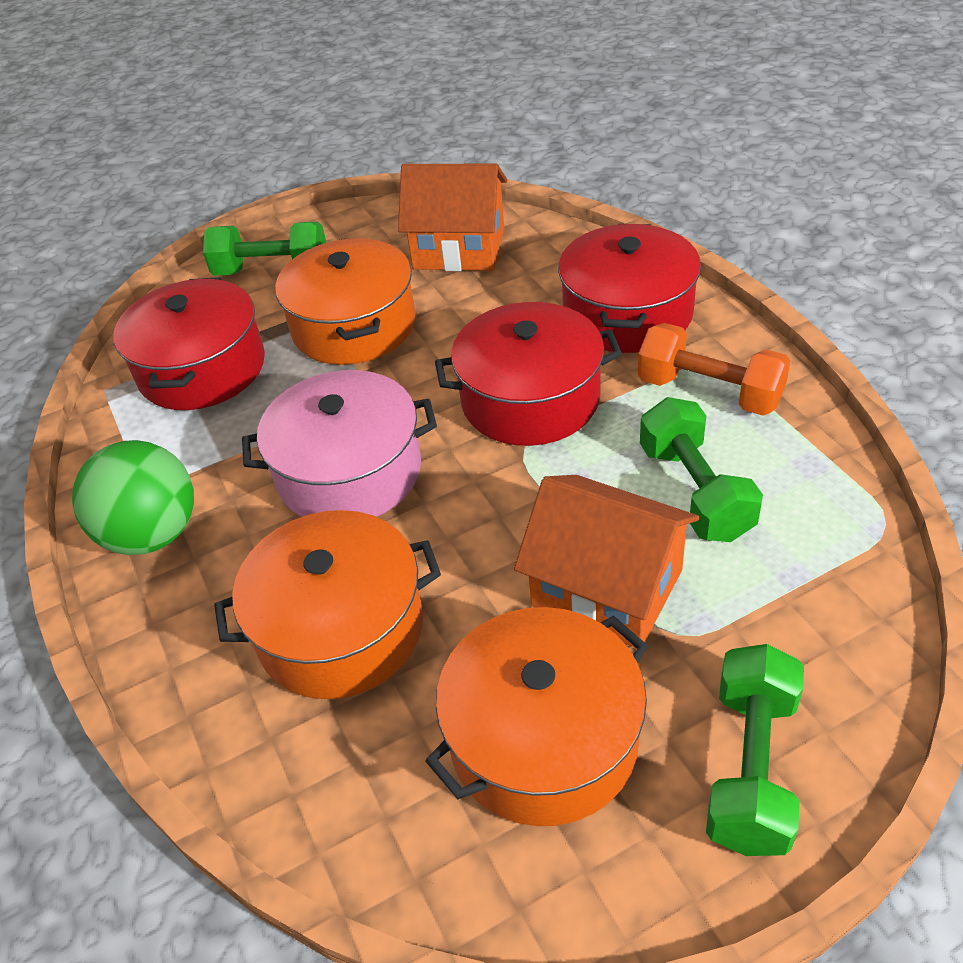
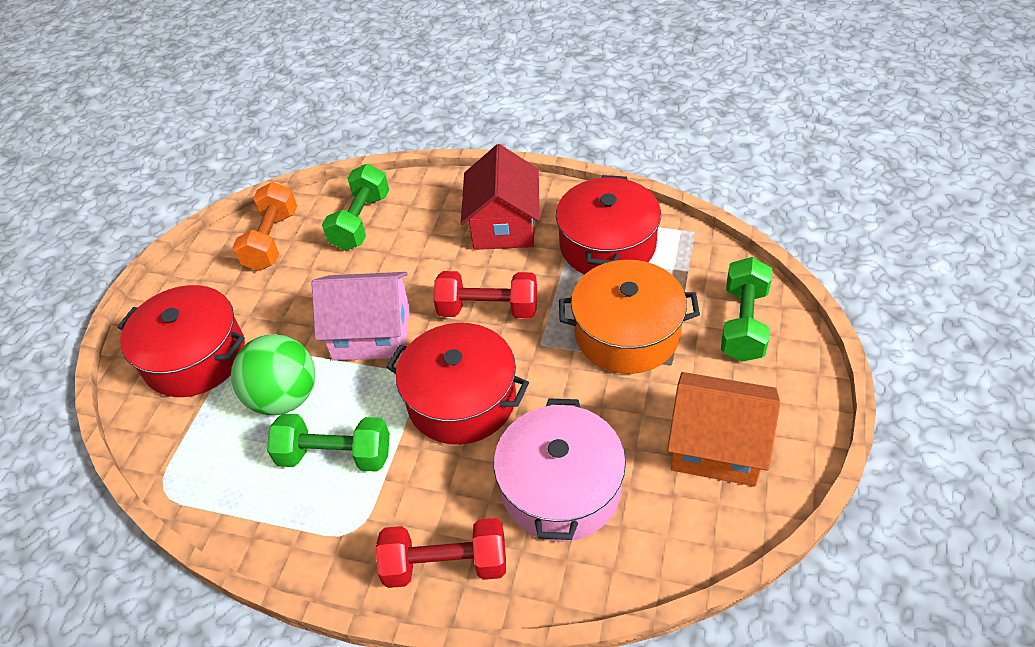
orange house: 2 -> 1
orange pot: 3 -> 1
pink house: 0 -> 1
red dumbbell: 0 -> 2
red house: 0 -> 1

